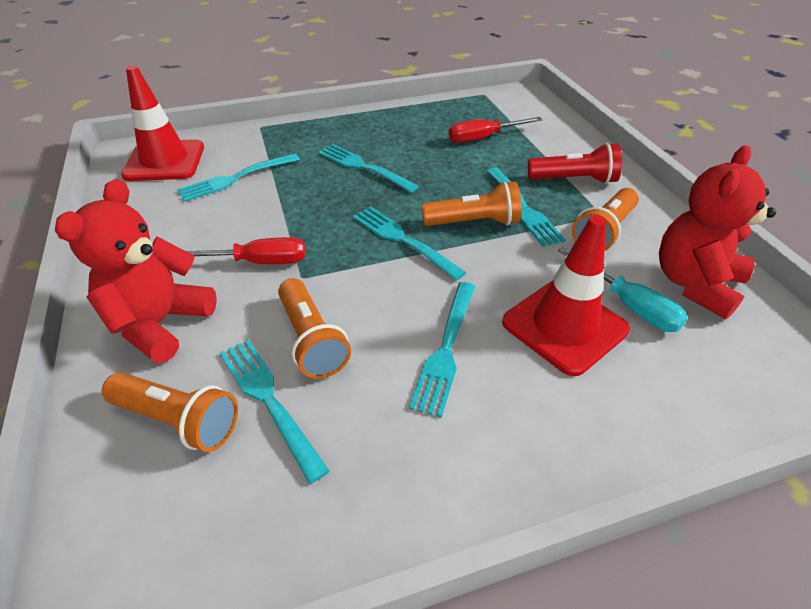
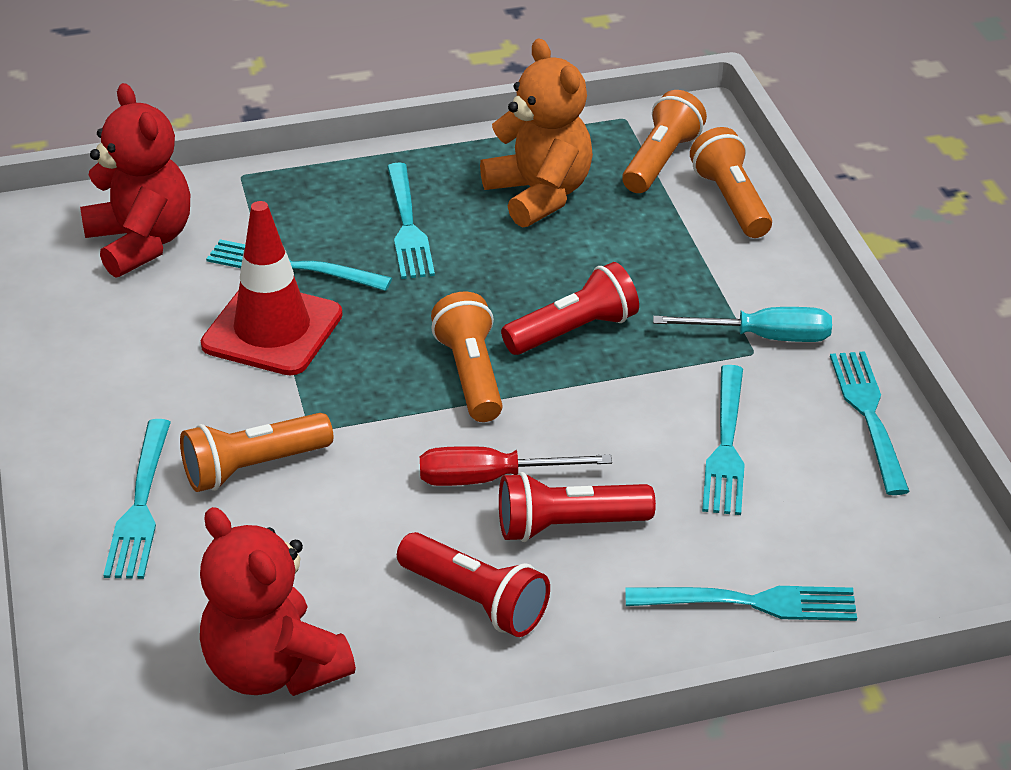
orange teddy bear: 0 -> 1
red flashlight: 1 -> 3
red screwdriver: 2 -> 1
red traffic cone: 2 -> 1

